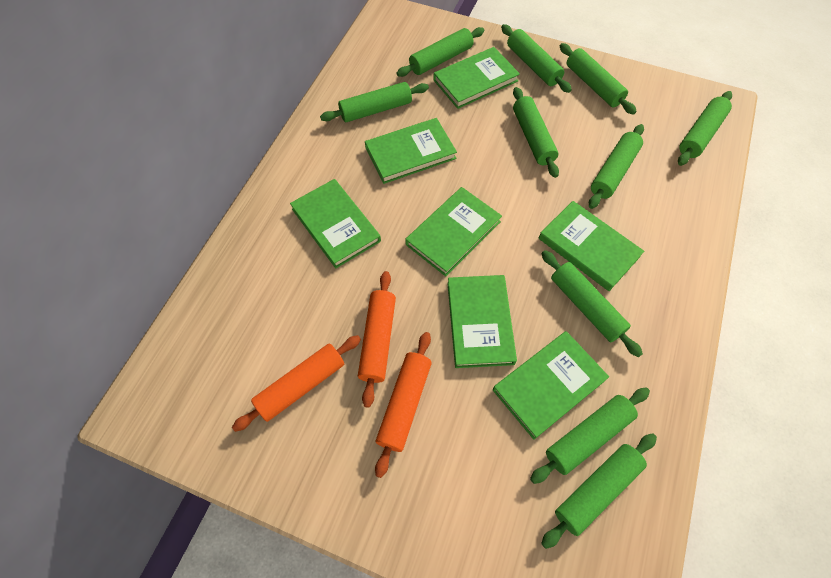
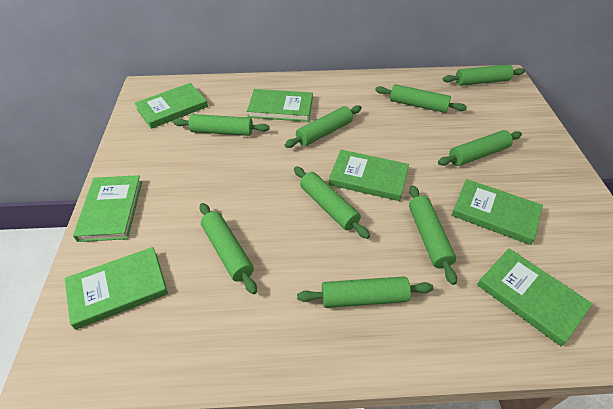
green rolling pin: 10 -> 9
orange rolling pin: 3 -> 0

